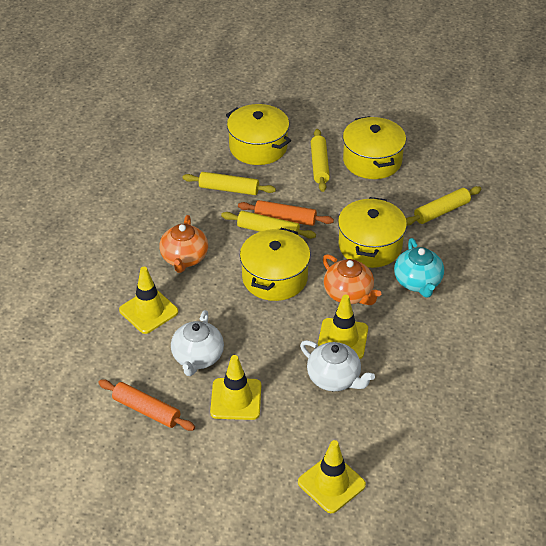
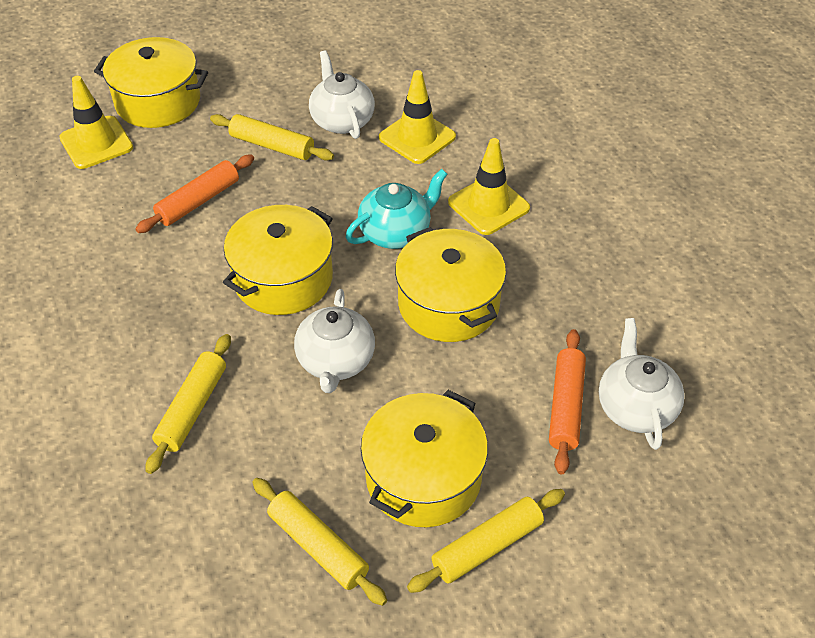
orange teapot: 2 -> 0
white teapot: 2 -> 3
yellow traffic cone: 4 -> 3

